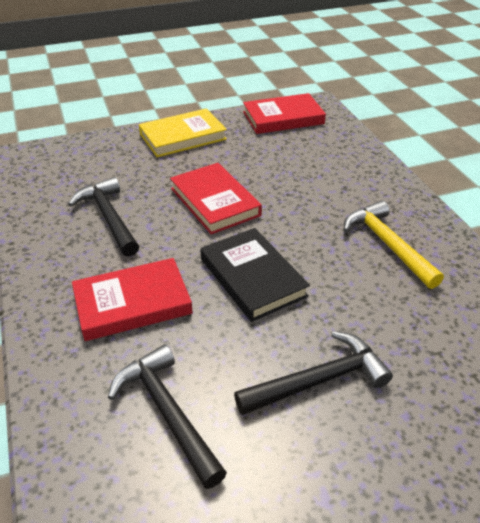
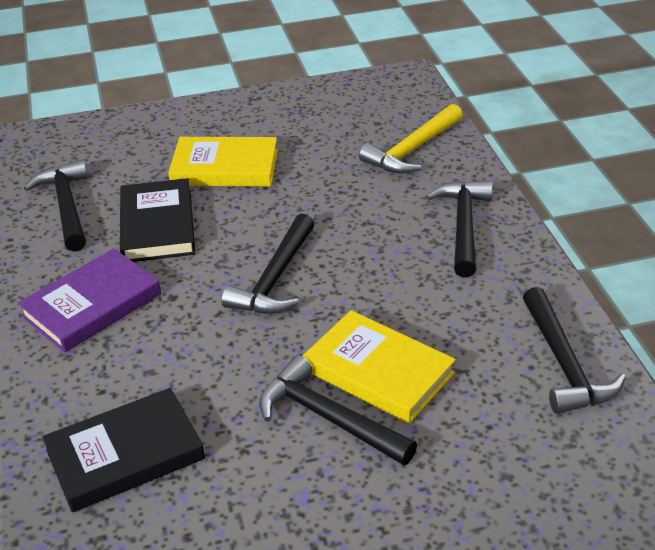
black book: 1 -> 2
black hammer: 3 -> 5
purple book: 0 -> 1
red book: 3 -> 0
yellow book: 1 -> 2

